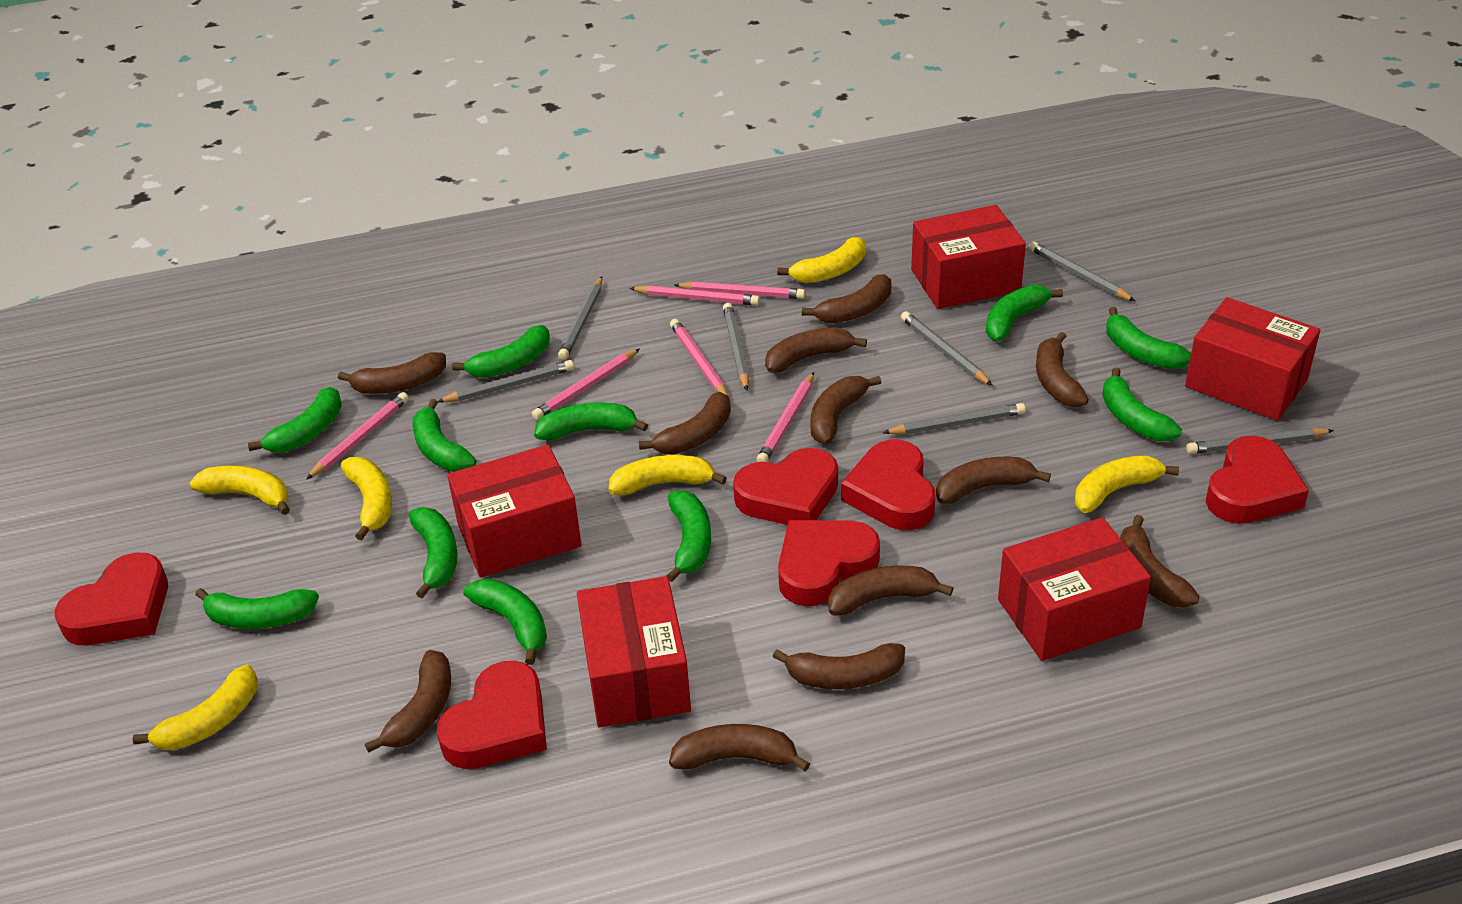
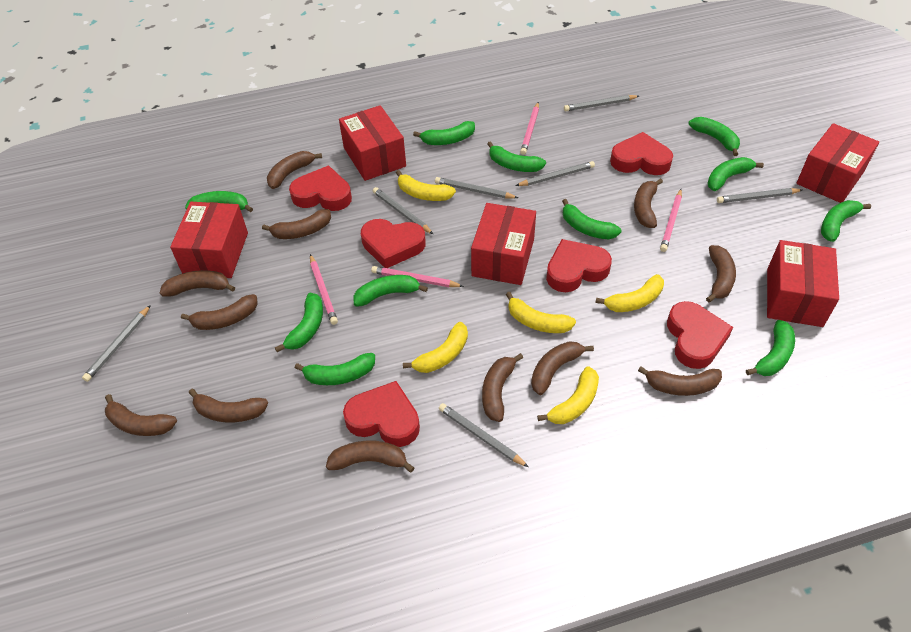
pink pencil: 6 -> 4
yellow banana: 6 -> 5

